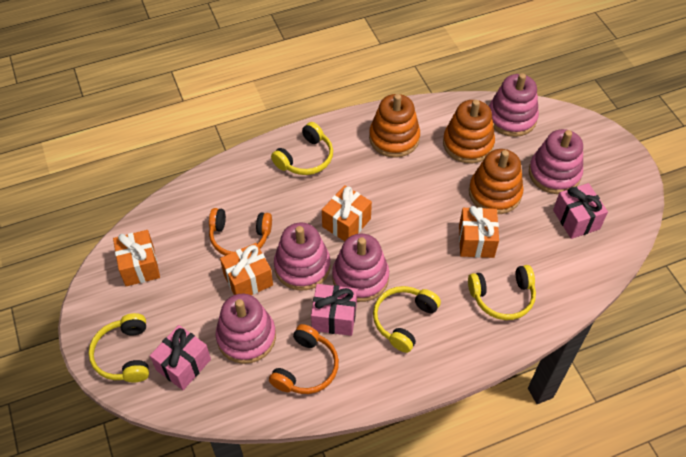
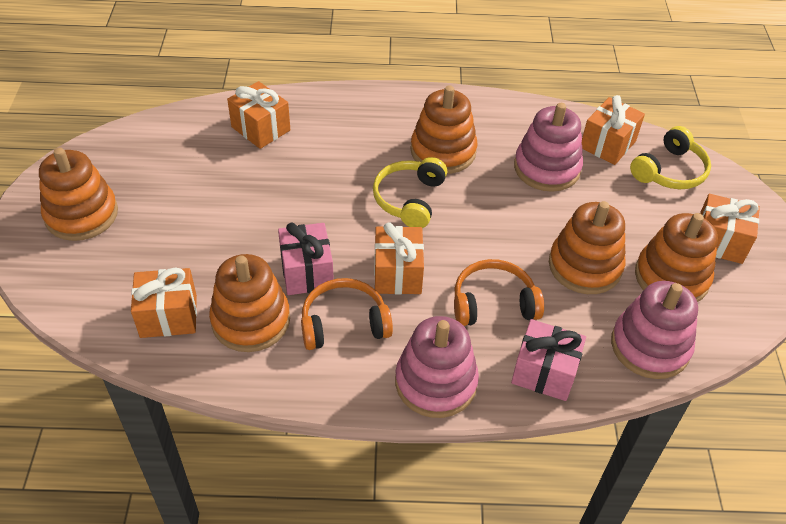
orange gift: 4 -> 5
orange stacking toy: 3 -> 5
pink gift: 3 -> 2
pink stacking toy: 5 -> 3
yellow headphones: 4 -> 2

